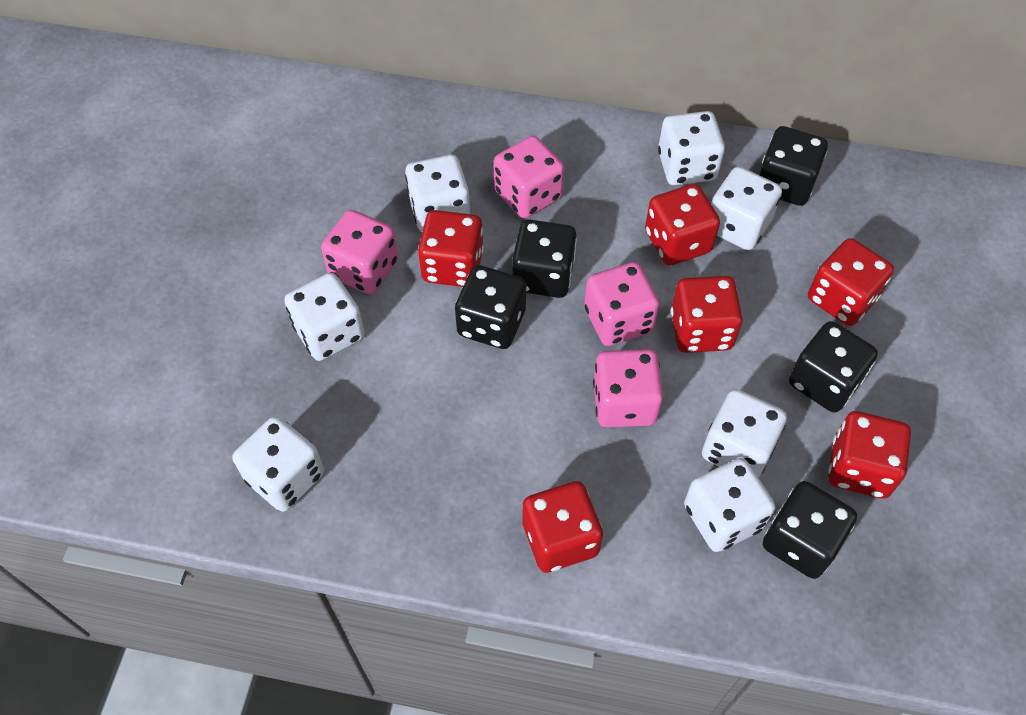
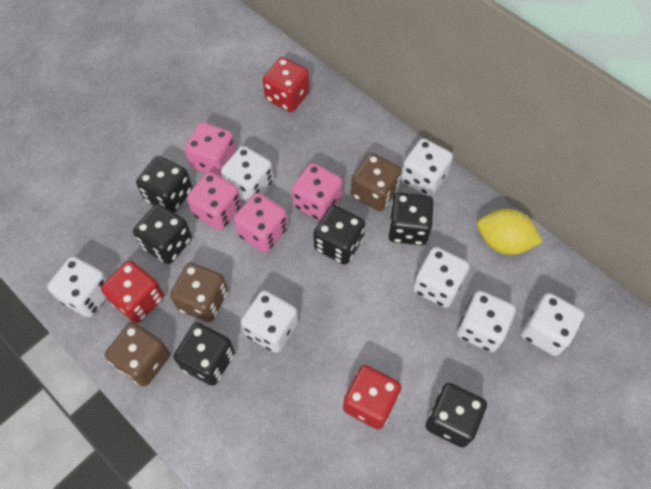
black dice: 5 -> 6
brown dice: 0 -> 3
red dice: 6 -> 3
yellow lemon: 0 -> 1

